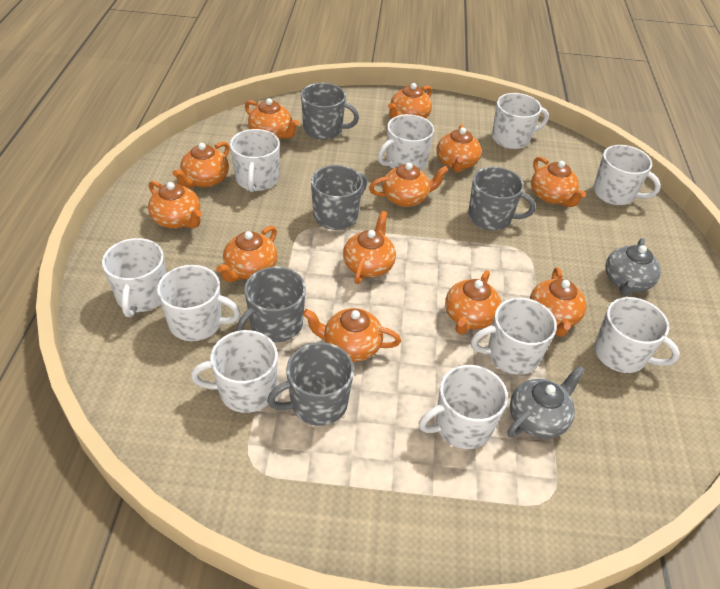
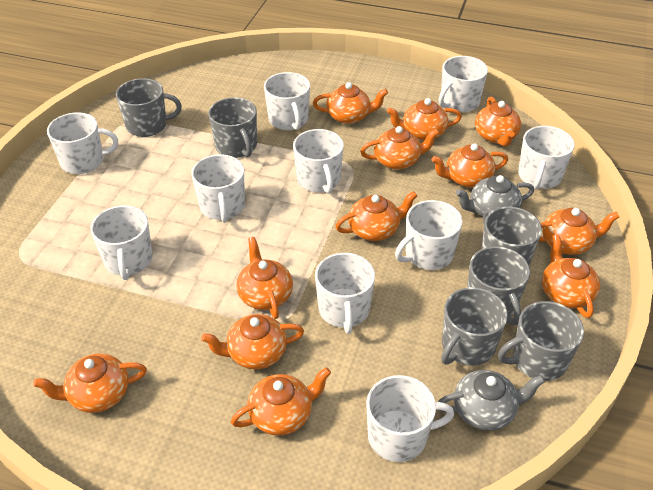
grey mug: 5 -> 6

